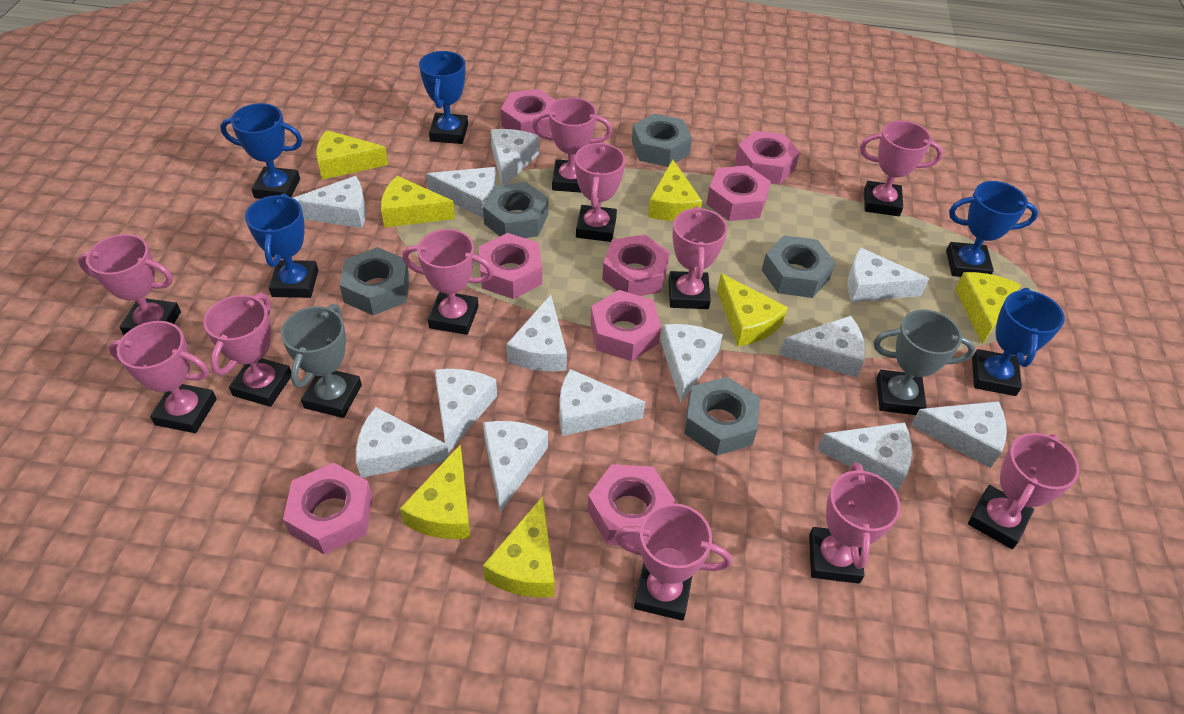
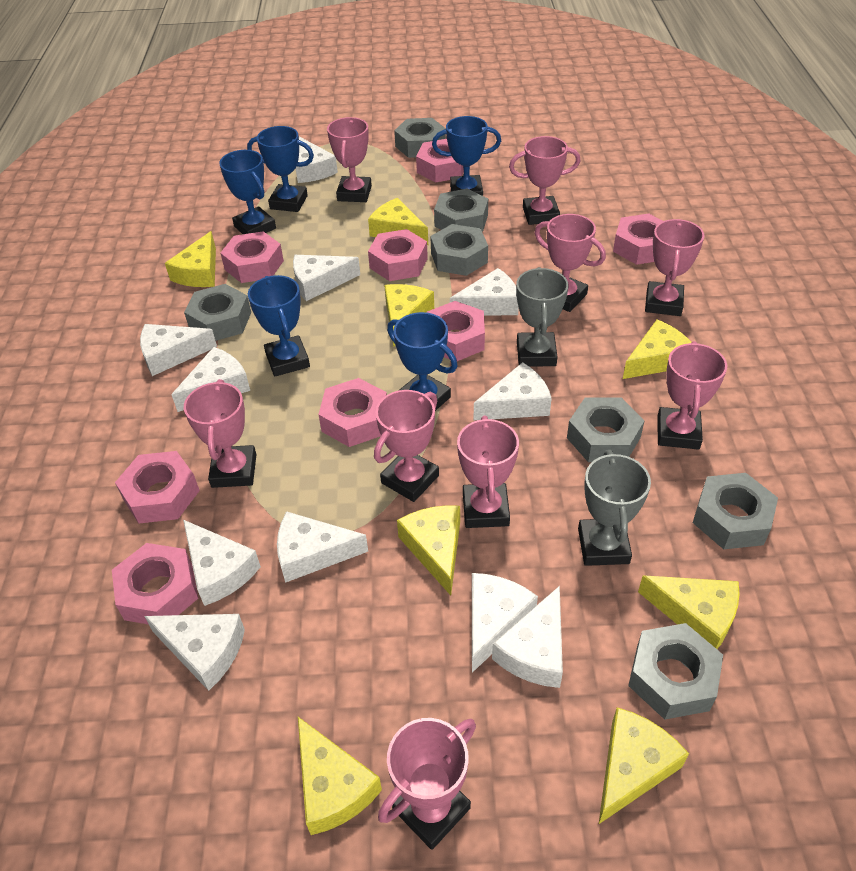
grey nut: 5 -> 7
pink trophy: 11 -> 9
white cheese: 13 -> 11
yellow cheese: 7 -> 8

